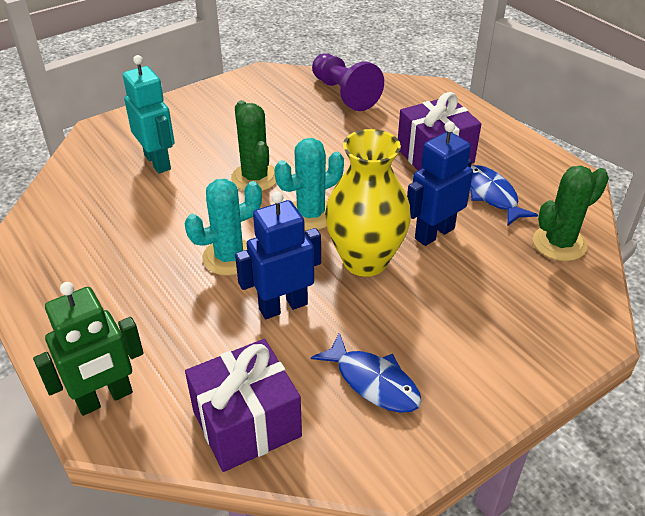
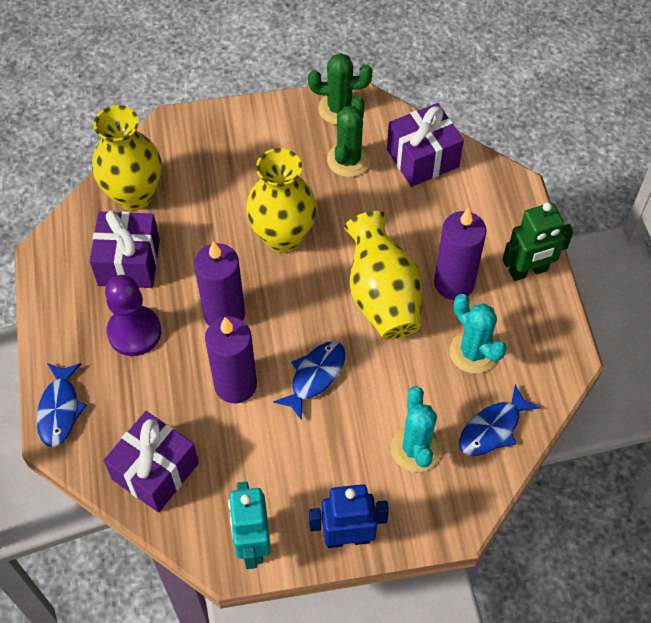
blue fish: 2 -> 3
blue robot: 2 -> 1
purple candle: 0 -> 3
purple gift: 2 -> 3
yellow vase: 1 -> 3

